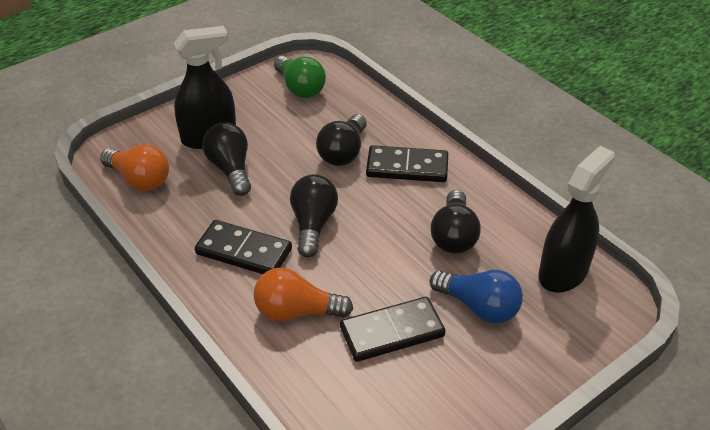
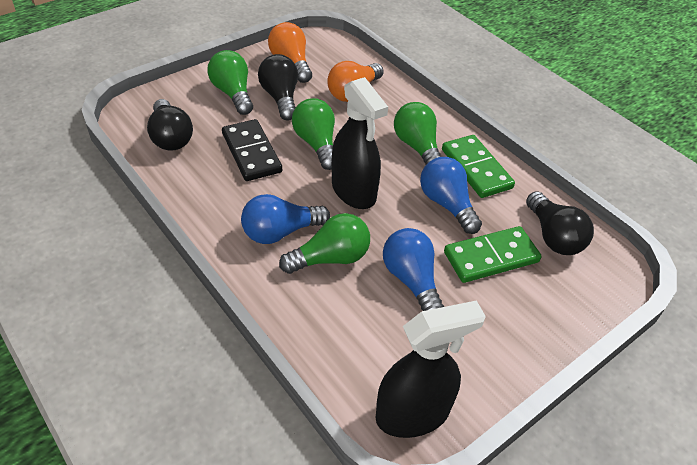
black domino: 3 -> 1
black light bulb: 4 -> 3
blue light bulb: 1 -> 3
green domino: 0 -> 2
green light bulb: 1 -> 4

